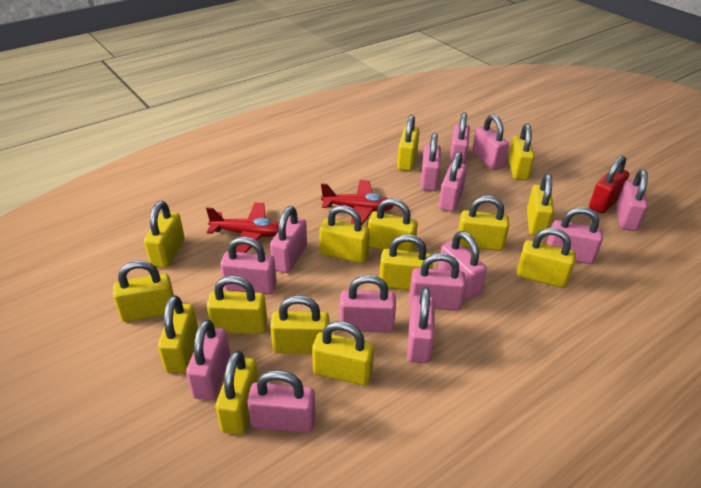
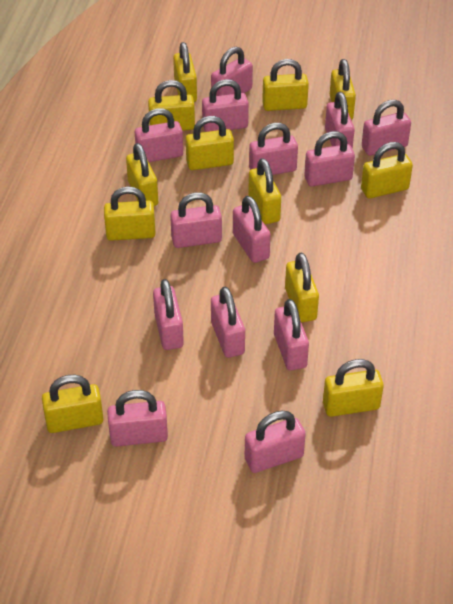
red padlock: 1 -> 0
red plane: 2 -> 0
yellow padlock: 15 -> 12

